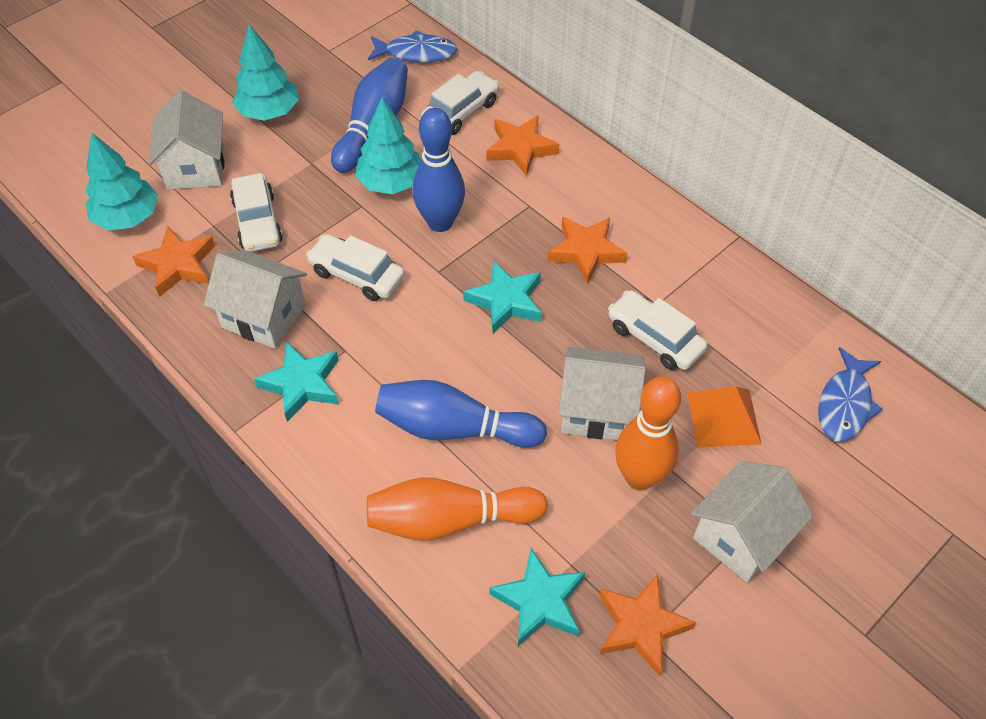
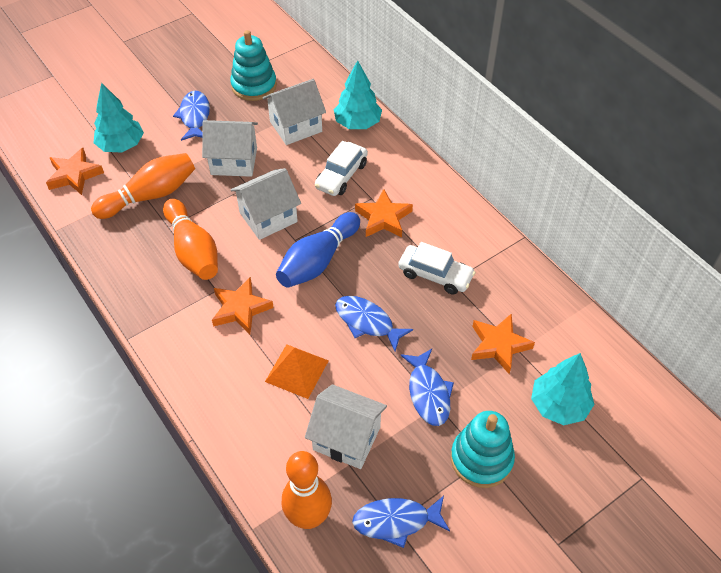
blue bowling pin: 3 -> 1
blue fish: 2 -> 4
orange bowling pin: 2 -> 3
turquoise stacking toy: 0 -> 2
turquoise star: 3 -> 0
white car: 4 -> 2

